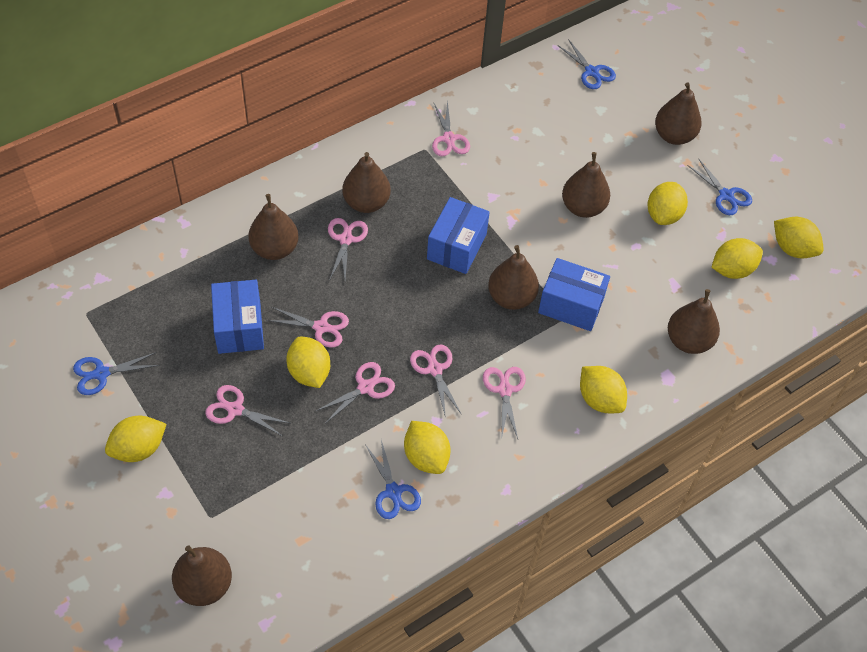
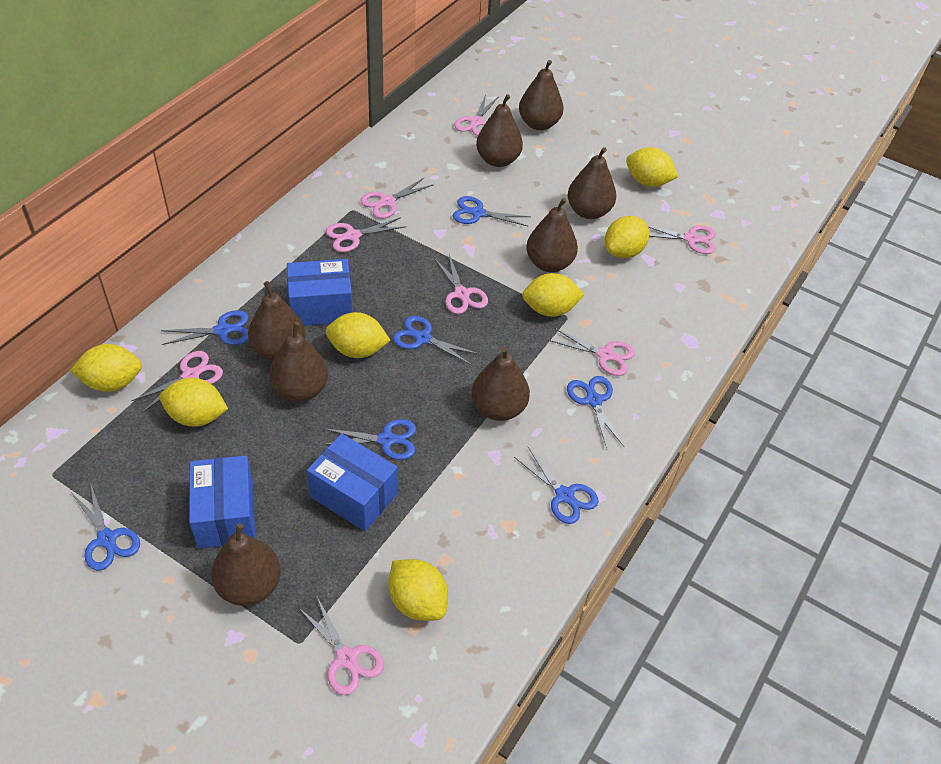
blue scissors: 4 -> 7
brown pear: 7 -> 8
pink scissors: 7 -> 8

